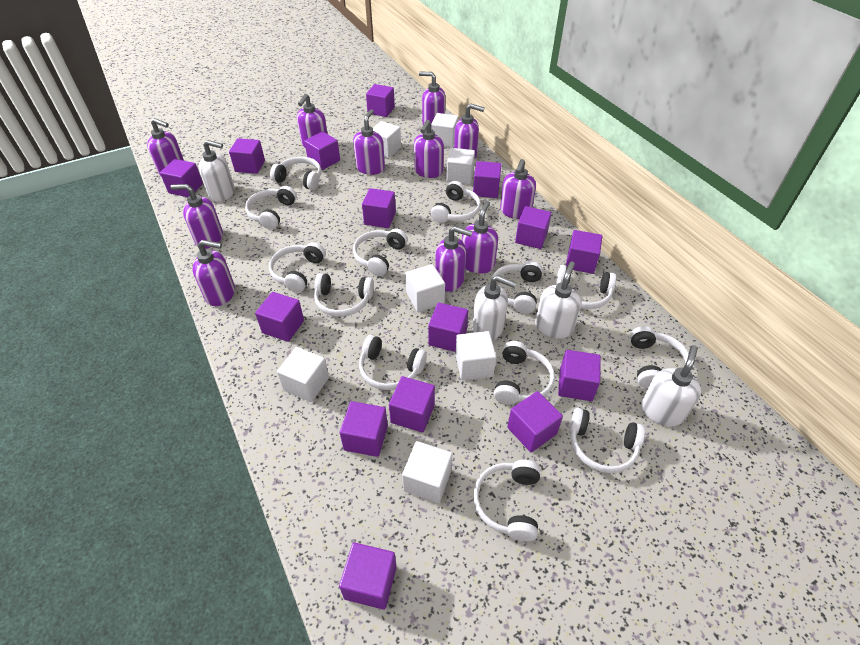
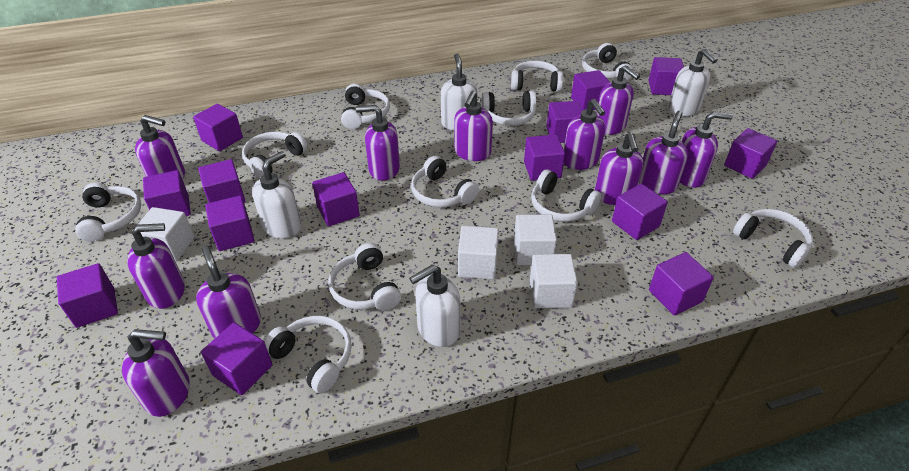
purple cube: 15 -> 14
white cube: 7 -> 4
white headphones: 13 -> 11

